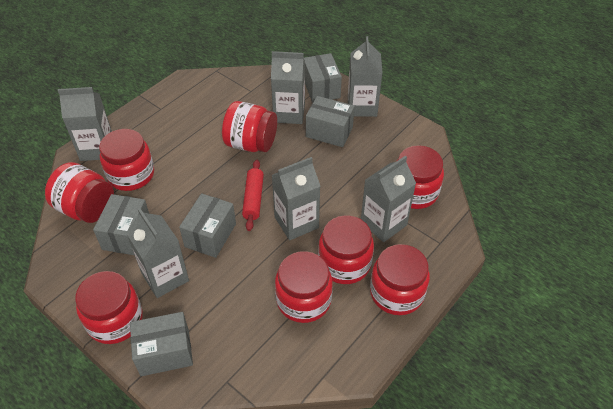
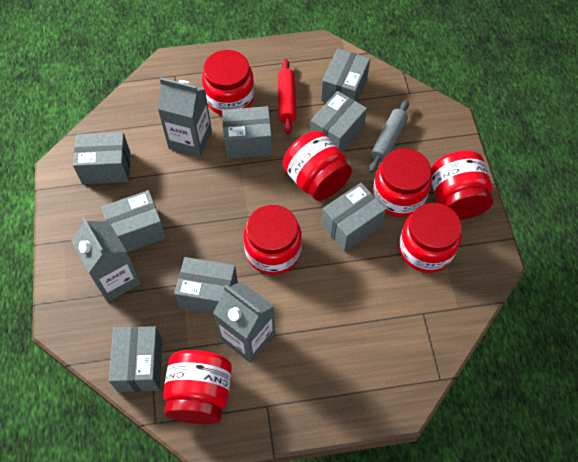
grey box: 5 -> 8
grey carton: 6 -> 3
grey rolling pin: 0 -> 1
red jar: 8 -> 7

